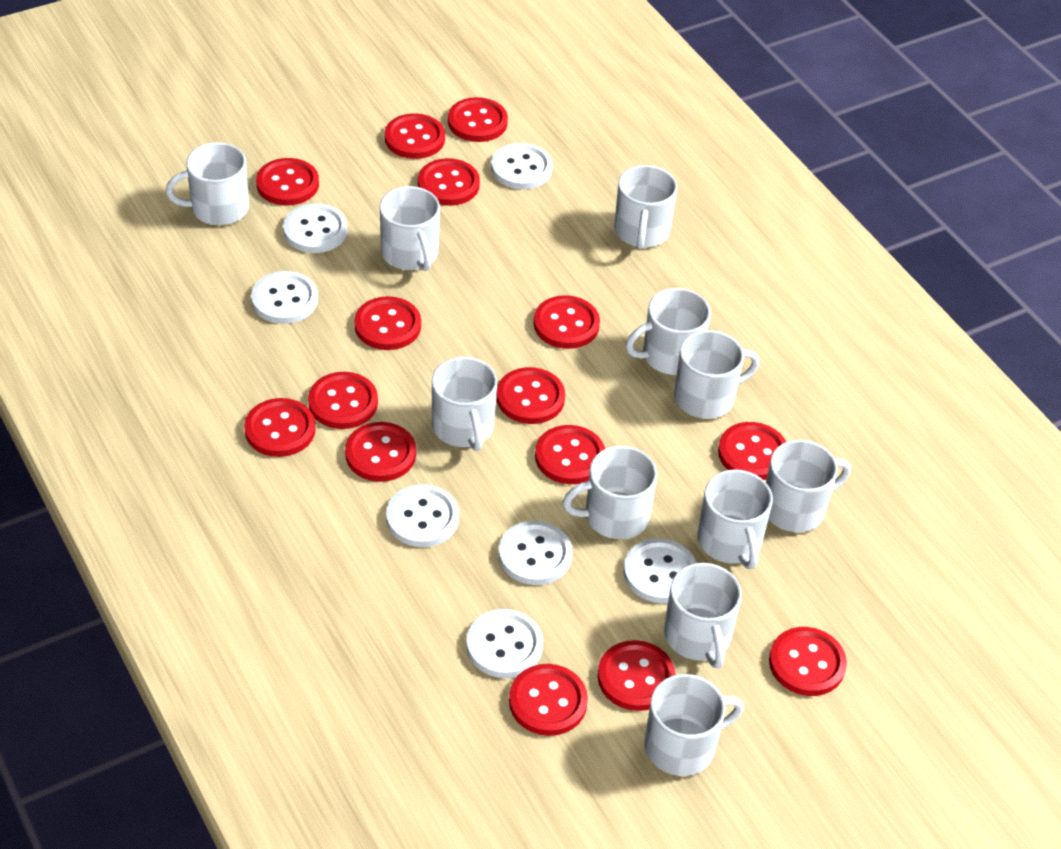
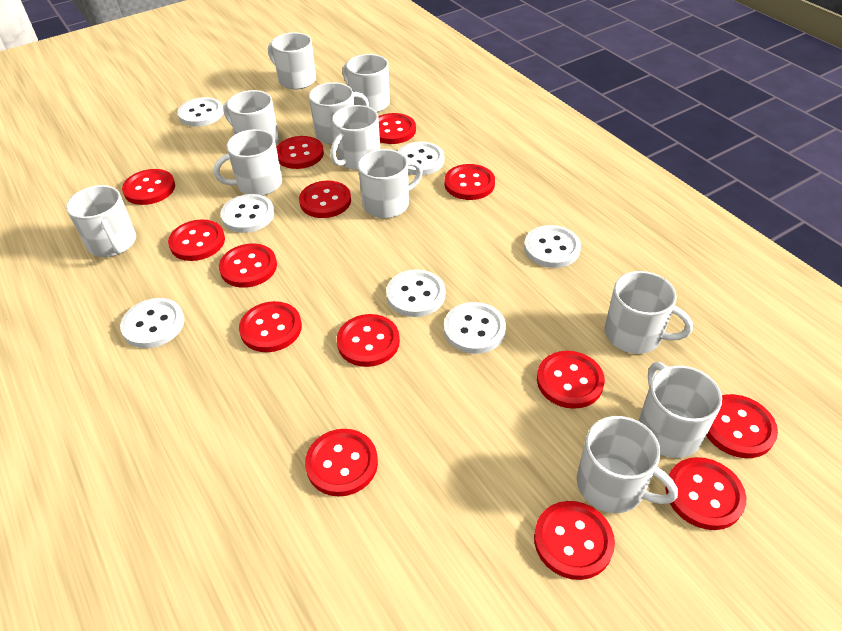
red button: 15 -> 14

